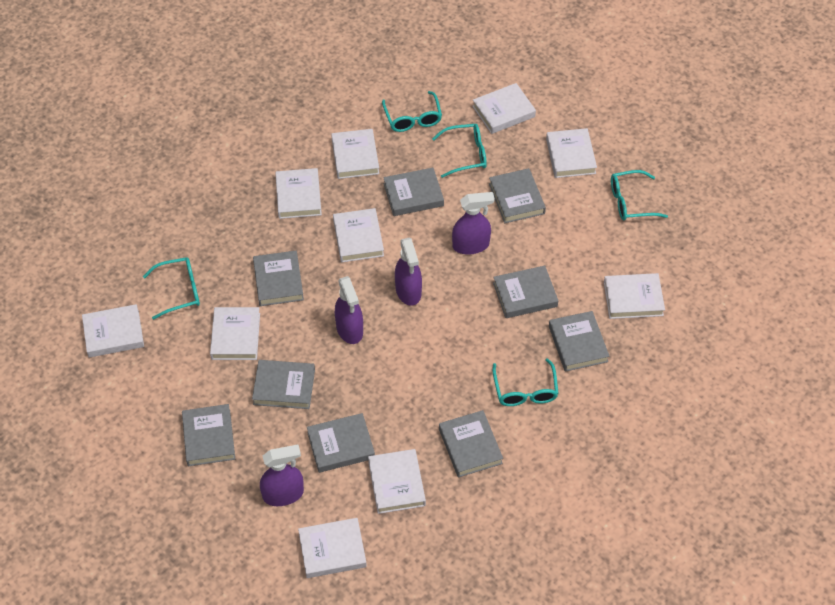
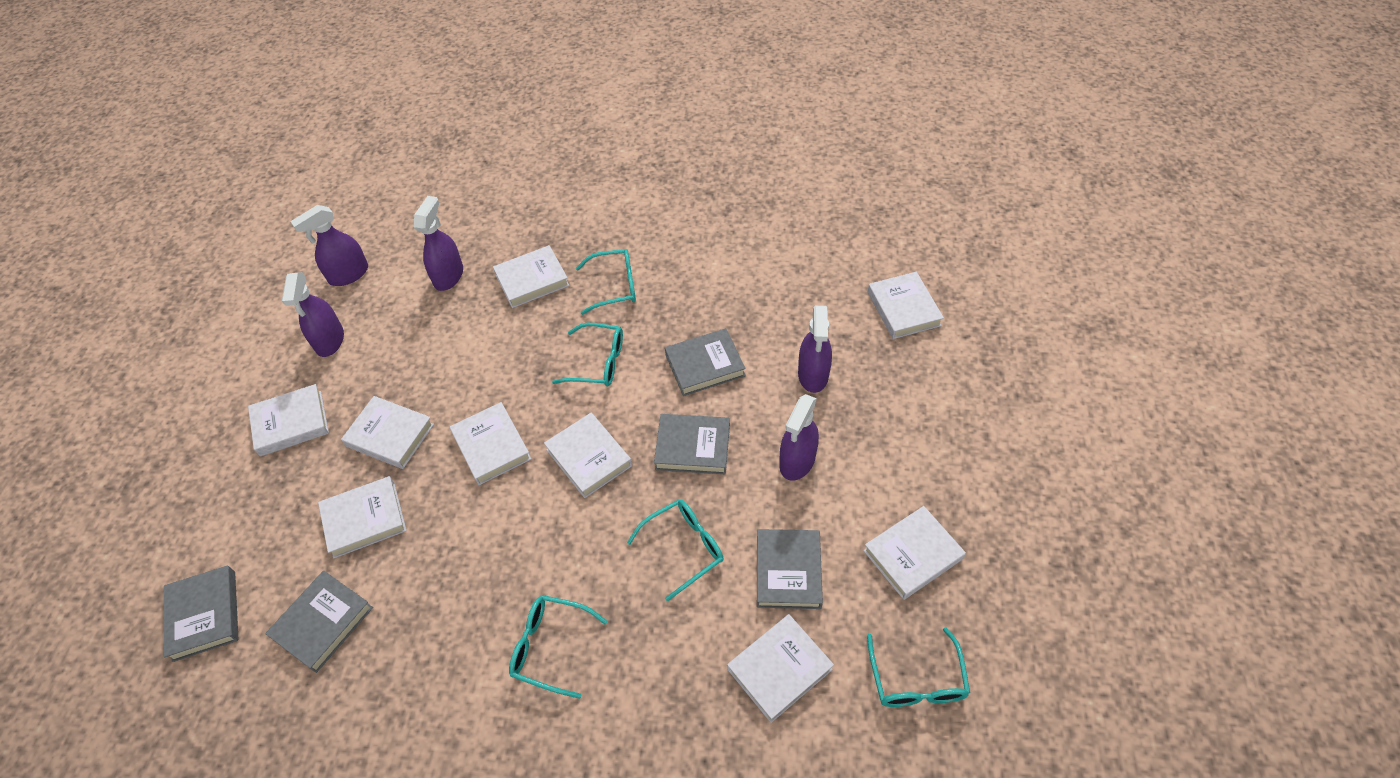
grey book: 9 -> 5
purple spray bottle: 4 -> 5
white book: 10 -> 9

